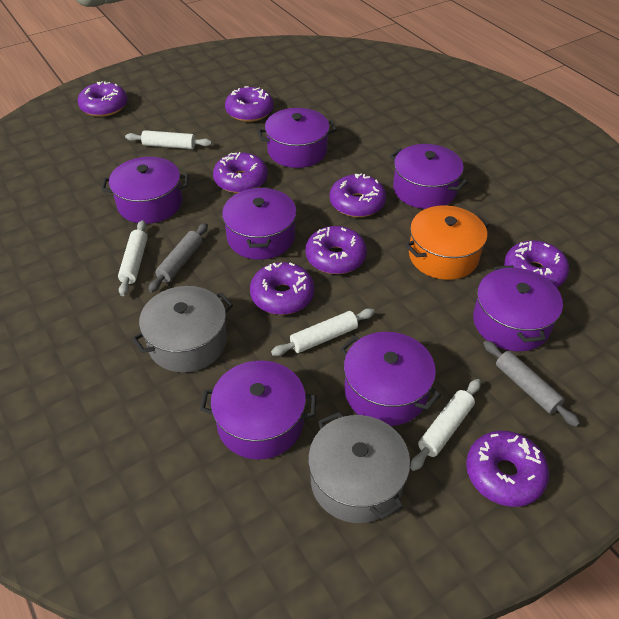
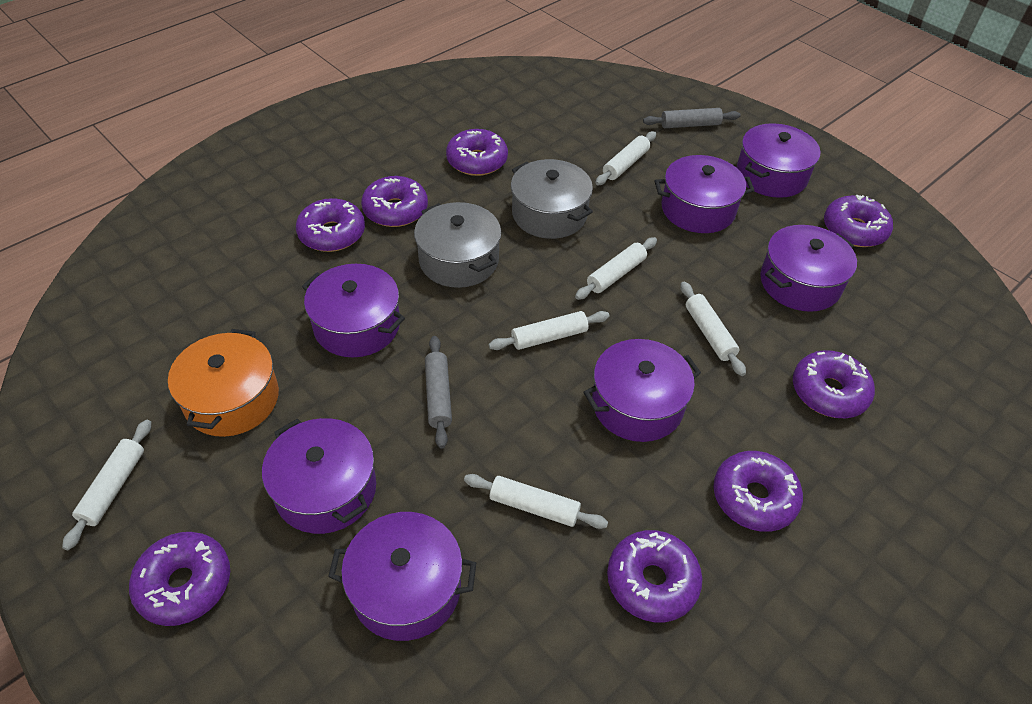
white rolling pin: 4 -> 6

